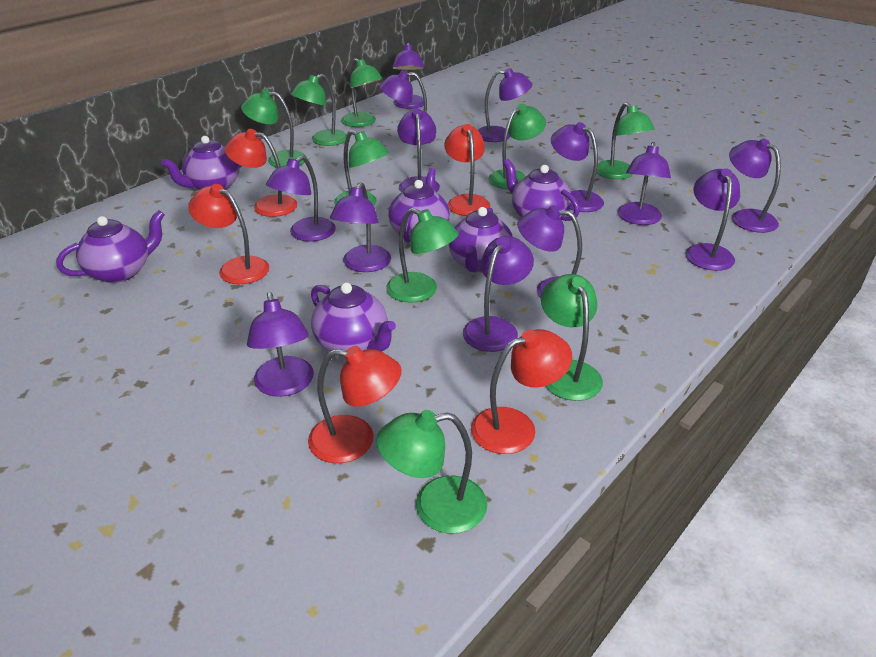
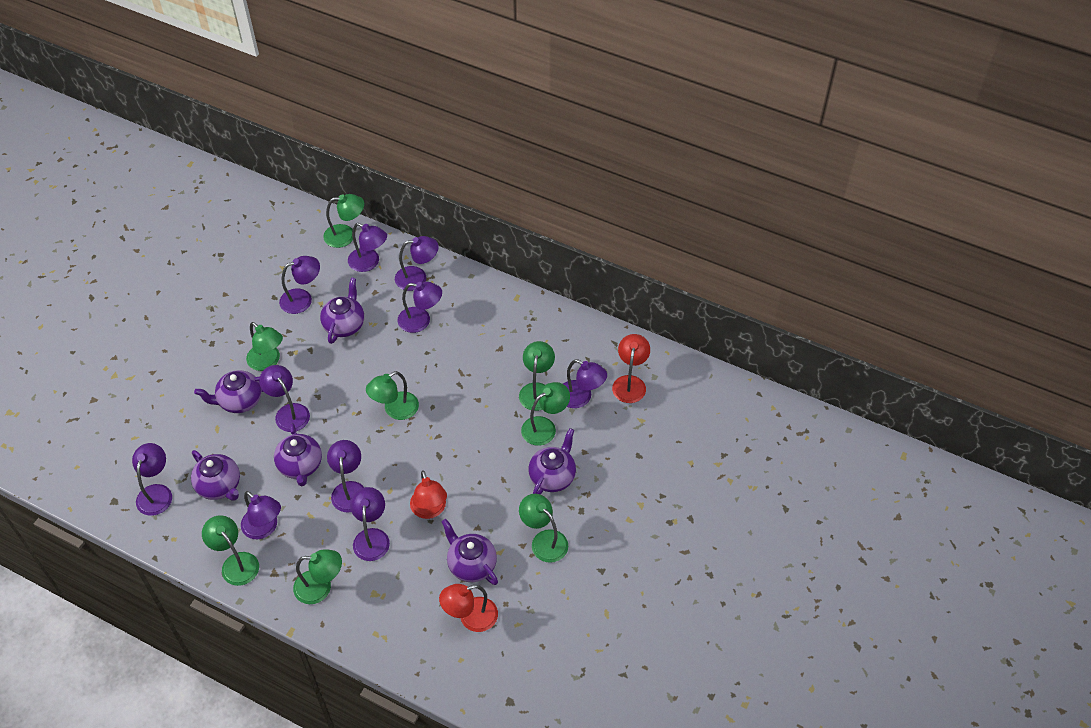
green lamp: 9 -> 8
purple lamp: 13 -> 10
red lamp: 5 -> 3

